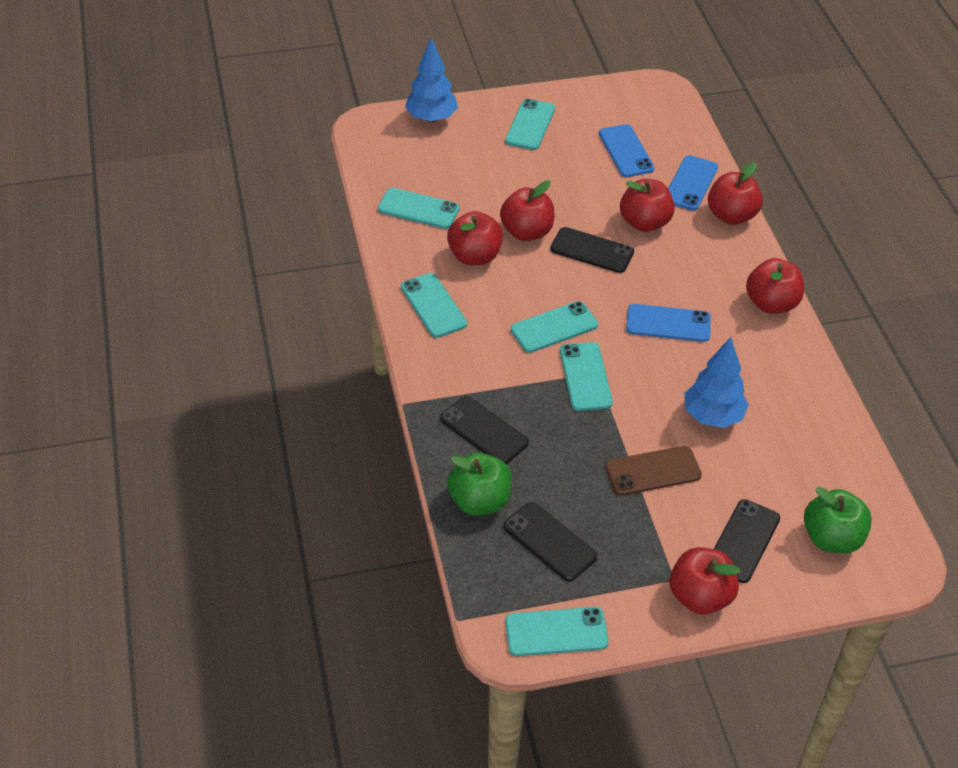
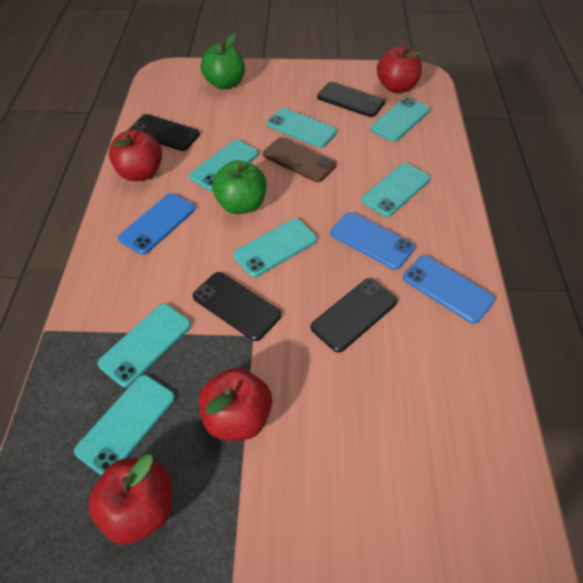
blue tree: 2 -> 0
red apple: 6 -> 4
turquoise phone: 6 -> 7

